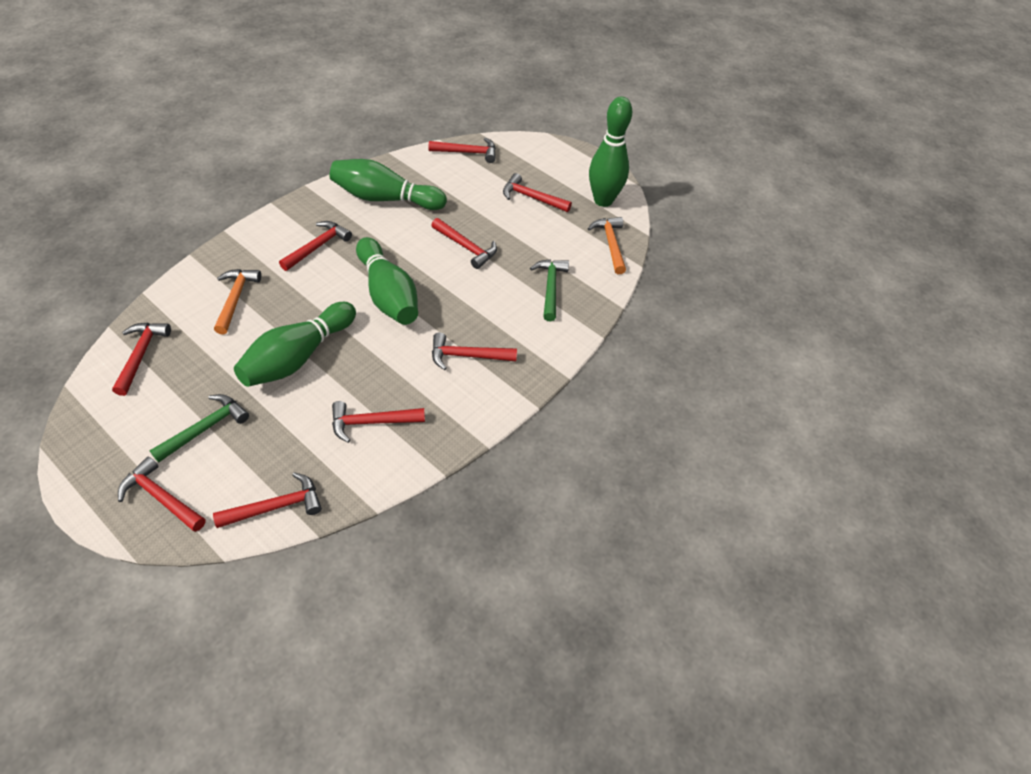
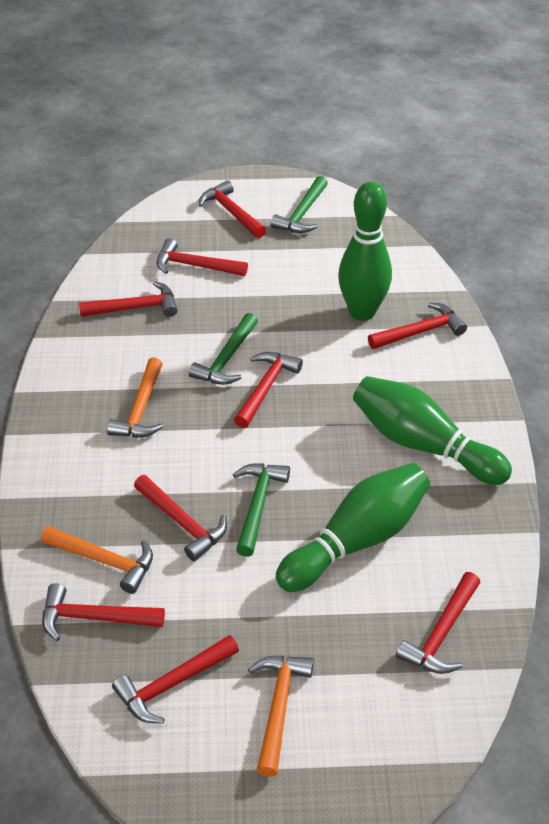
green bowling pin: 4 -> 3
green hammer: 2 -> 3
orange hammer: 2 -> 3

